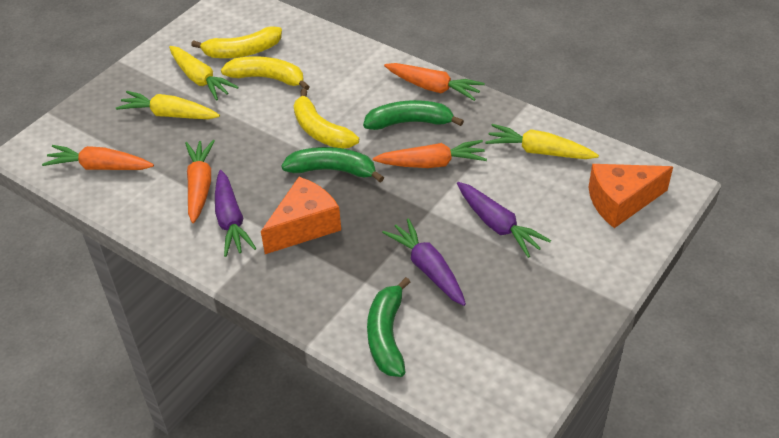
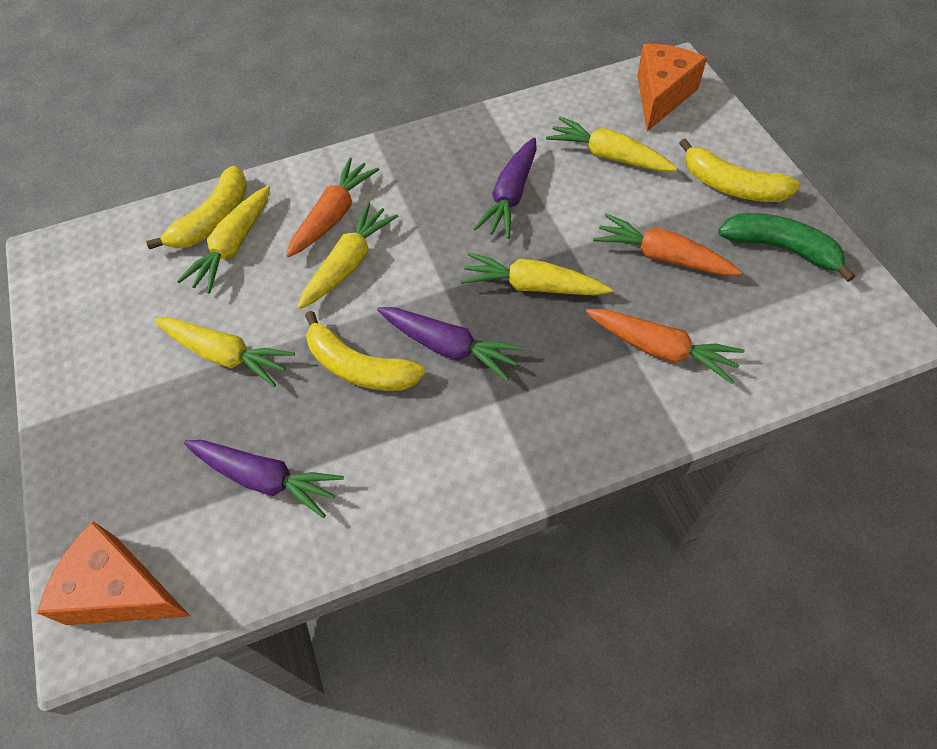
green banana: 3 -> 1
orange carrot: 4 -> 3
yellow carrot: 3 -> 5

